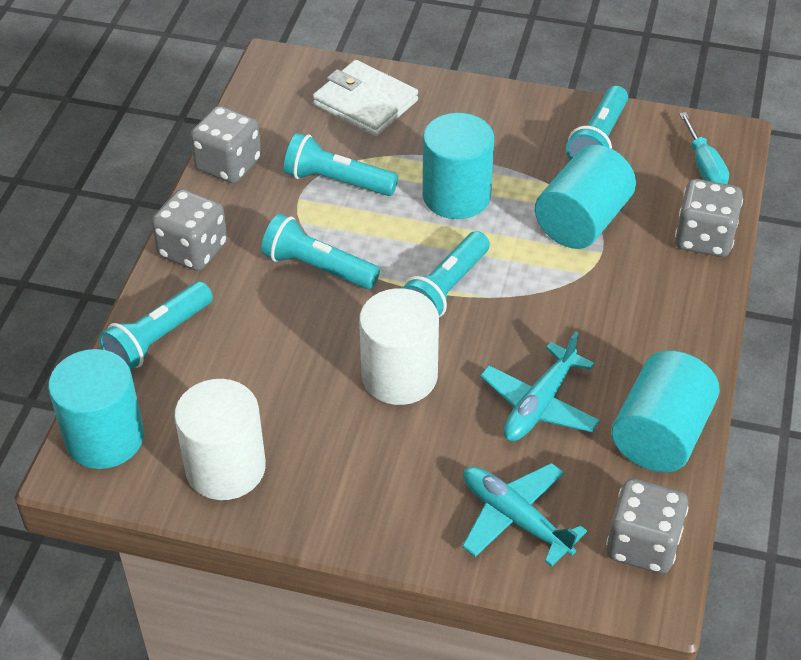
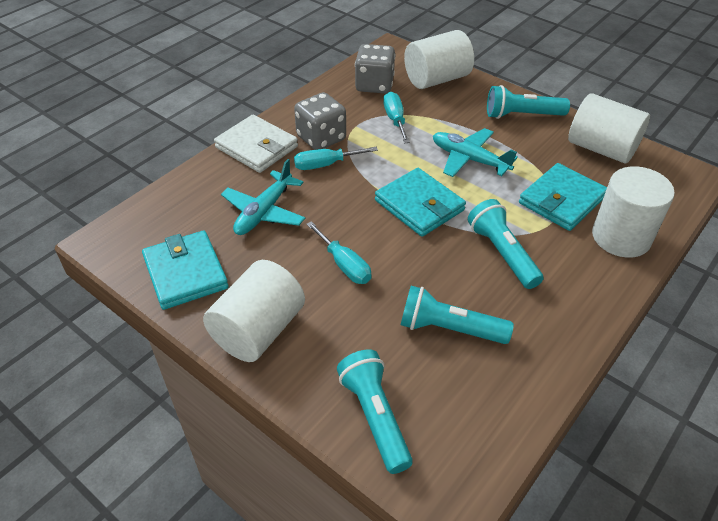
grey dice: 4 -> 2
turquoise cylinder: 4 -> 0
turquoise flashlight: 5 -> 4
turquoise screwdriver: 1 -> 3
turquoise wallet: 0 -> 3
white cylinder: 2 -> 4

